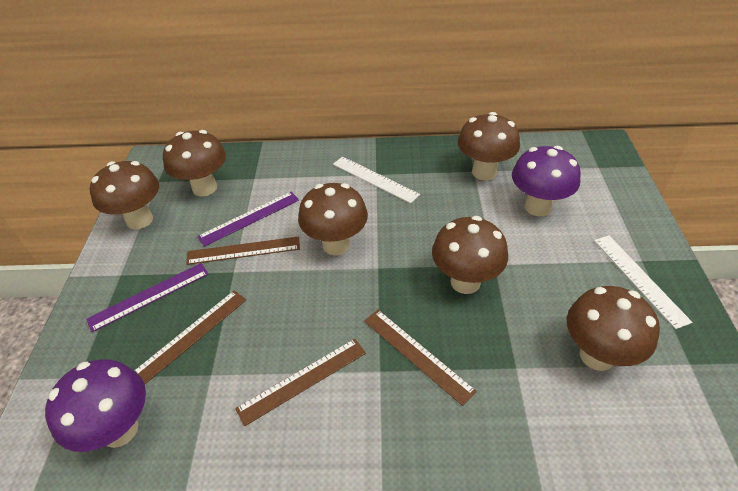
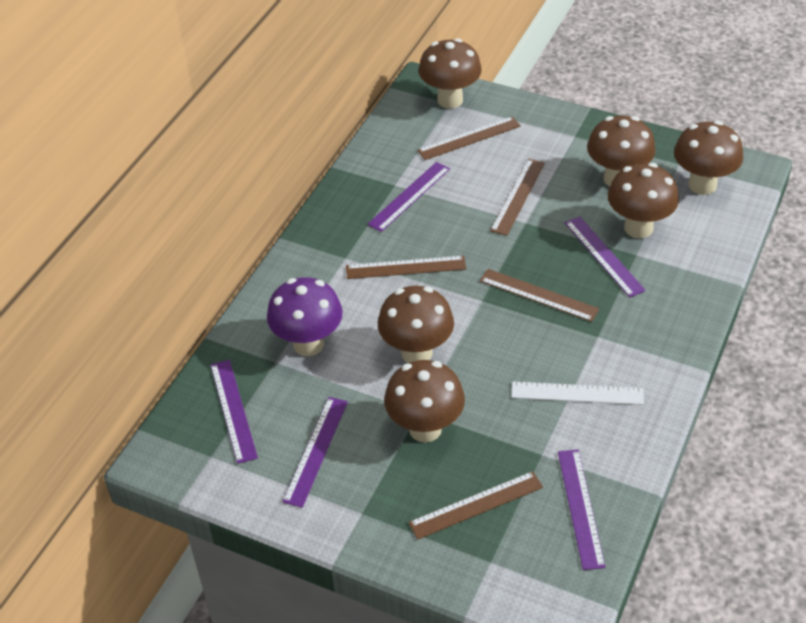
brown ruler: 4 -> 5
purple mushroom: 2 -> 1
purple ruler: 2 -> 5
white ruler: 2 -> 1

